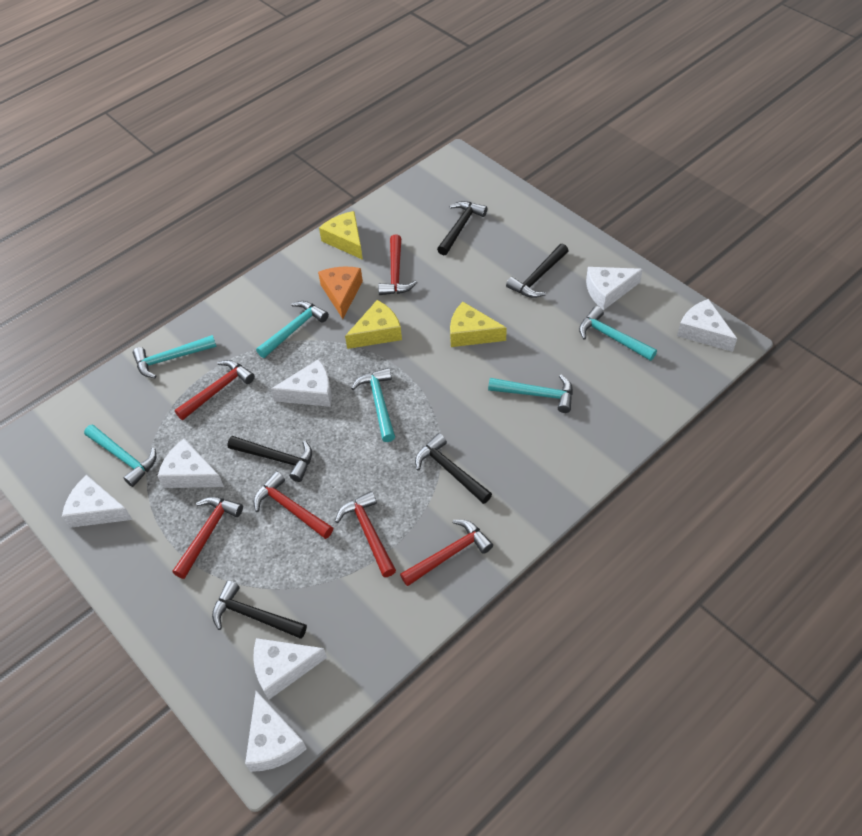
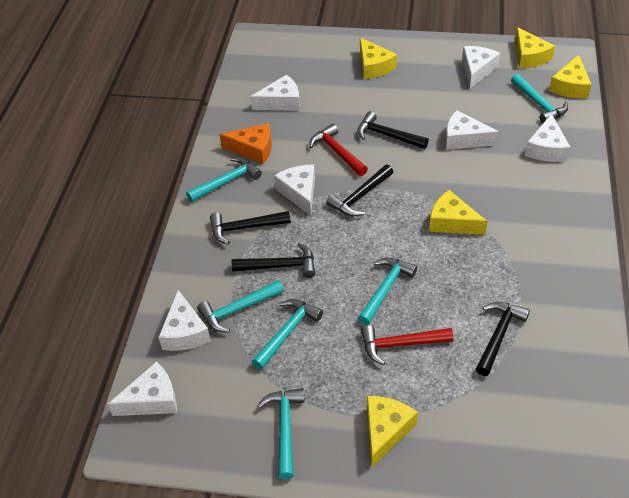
red hammer: 6 -> 2
yellow cheese: 3 -> 5

